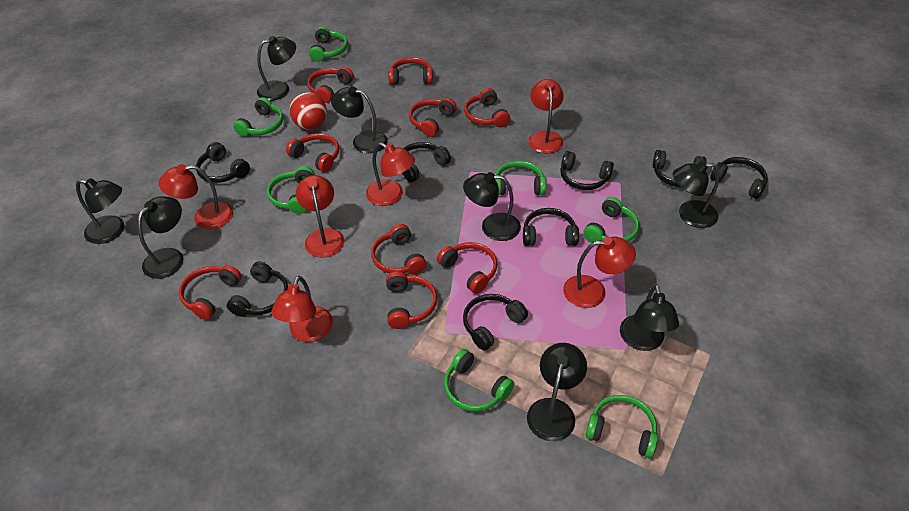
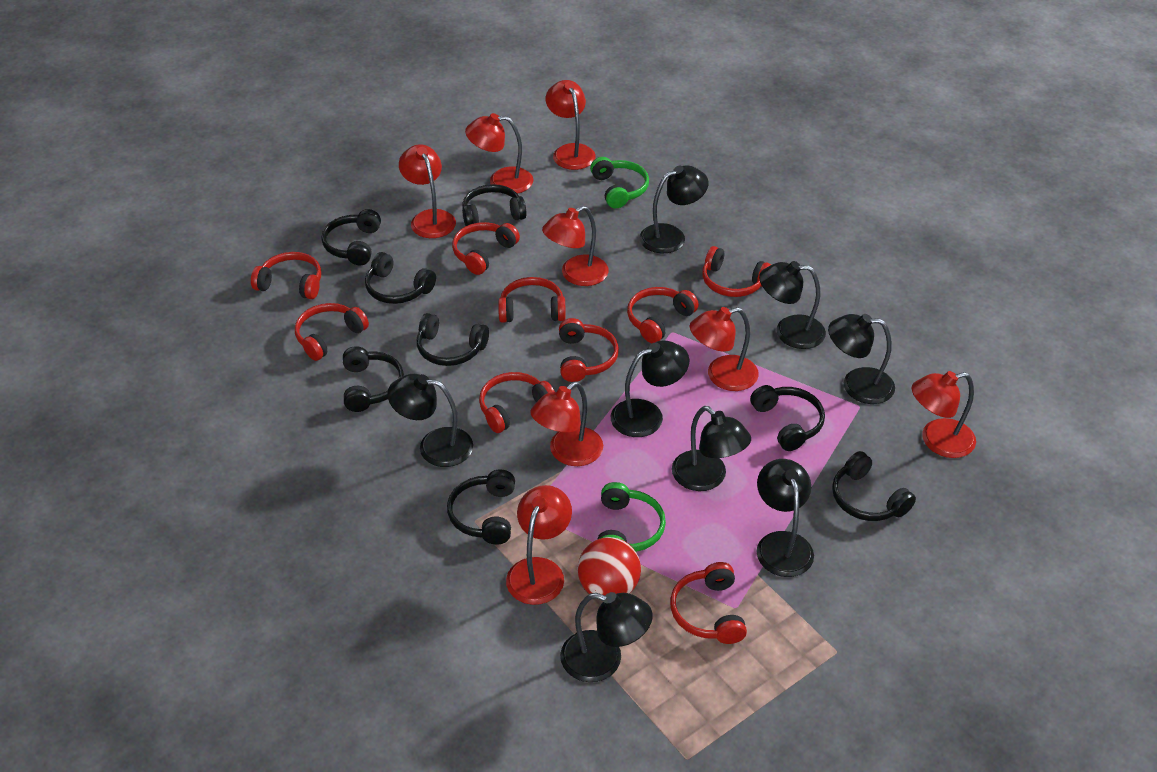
green headphones: 7 -> 2
red lamp: 6 -> 8

